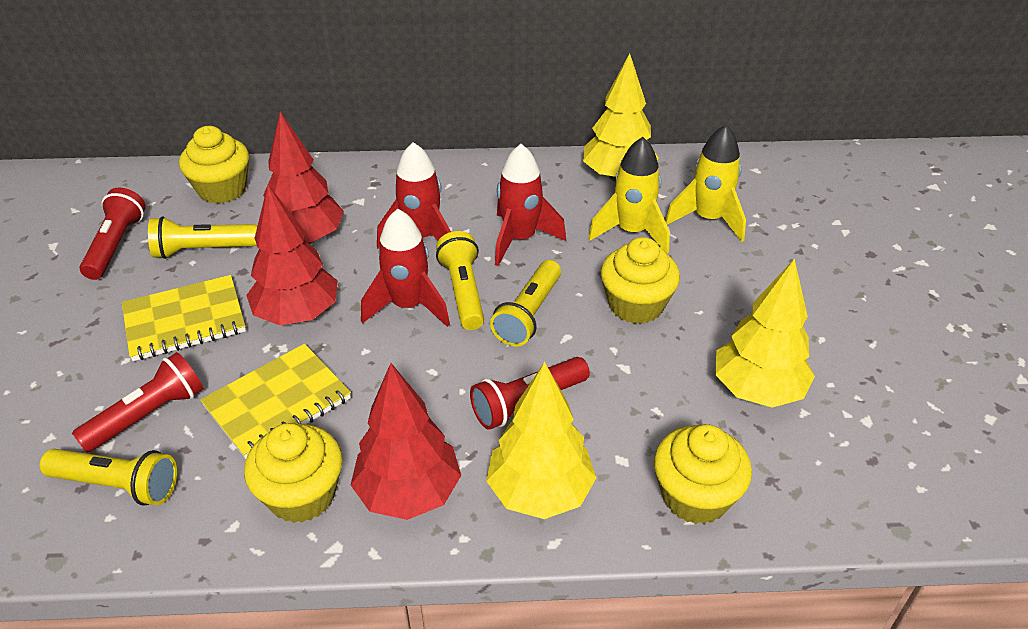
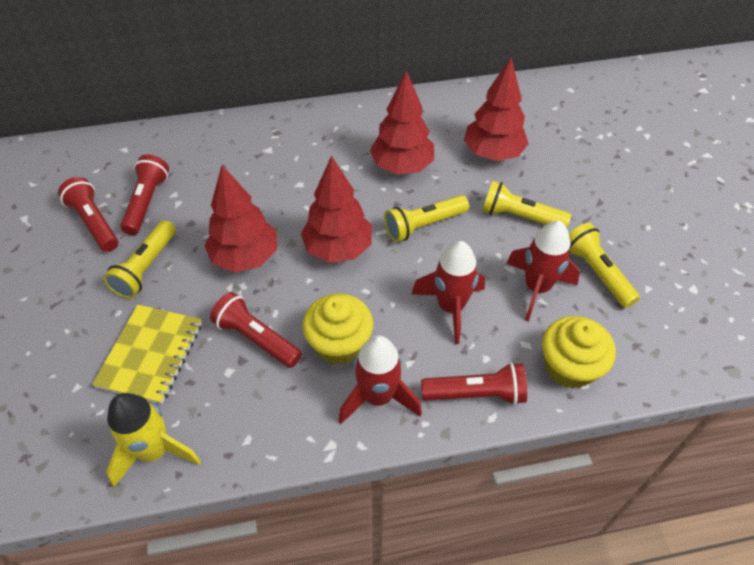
red flashlight: 3 -> 4
red tree: 3 -> 4
yellow cupcake: 4 -> 2
yellow notebook: 2 -> 1
yellow rocket: 2 -> 1
yellow tree: 3 -> 0

